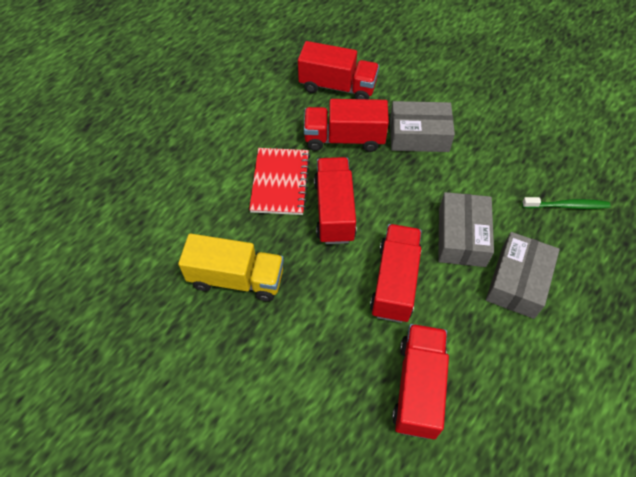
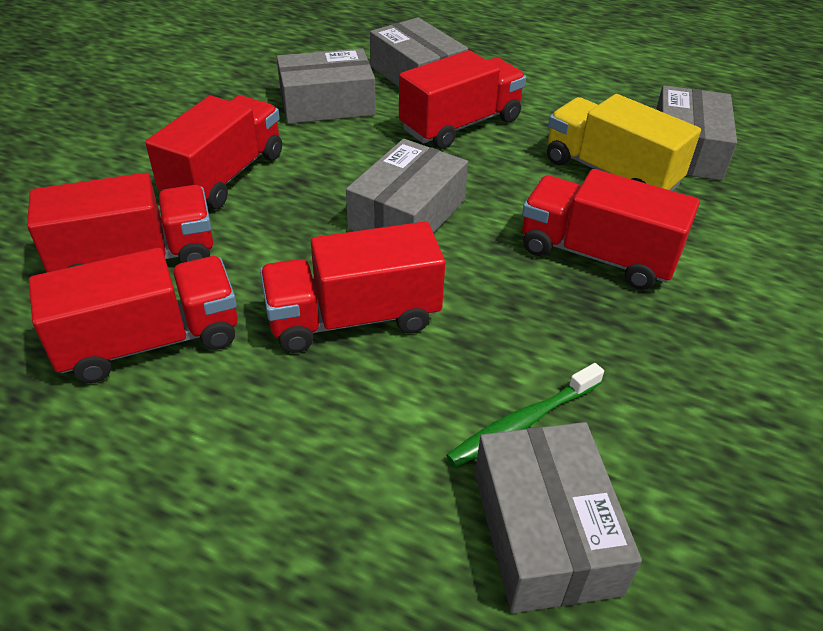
grey box: 3 -> 5
red notebook: 1 -> 0
red truck: 5 -> 6

